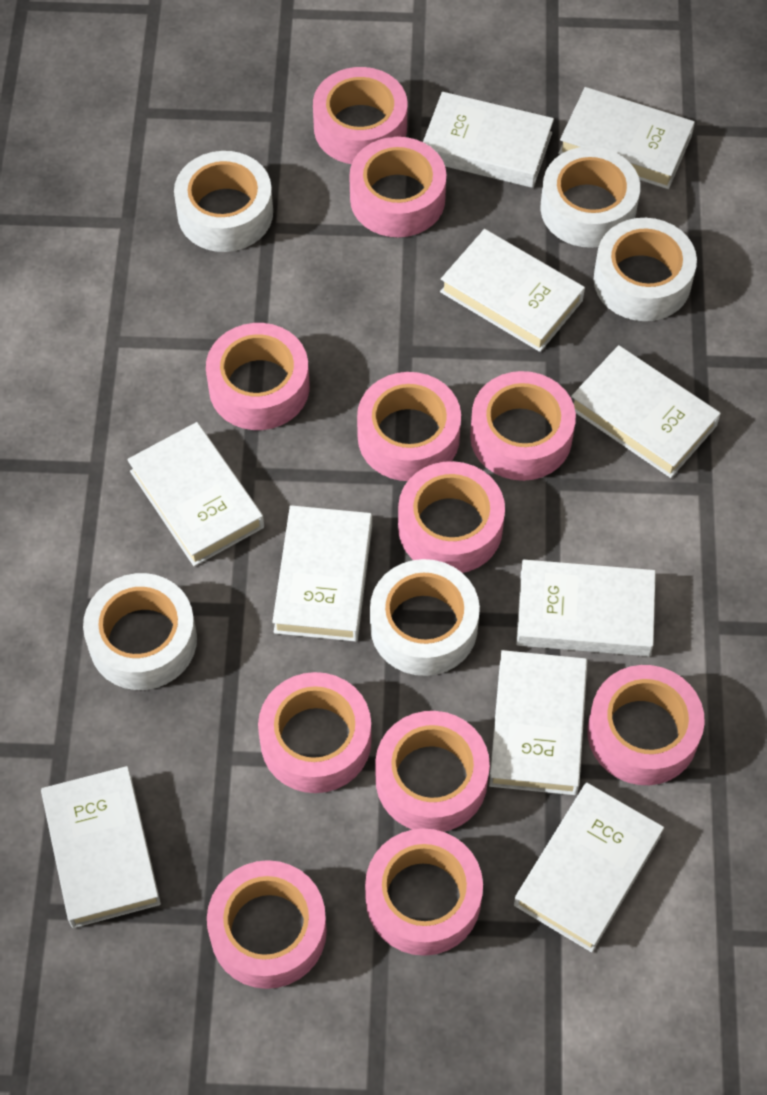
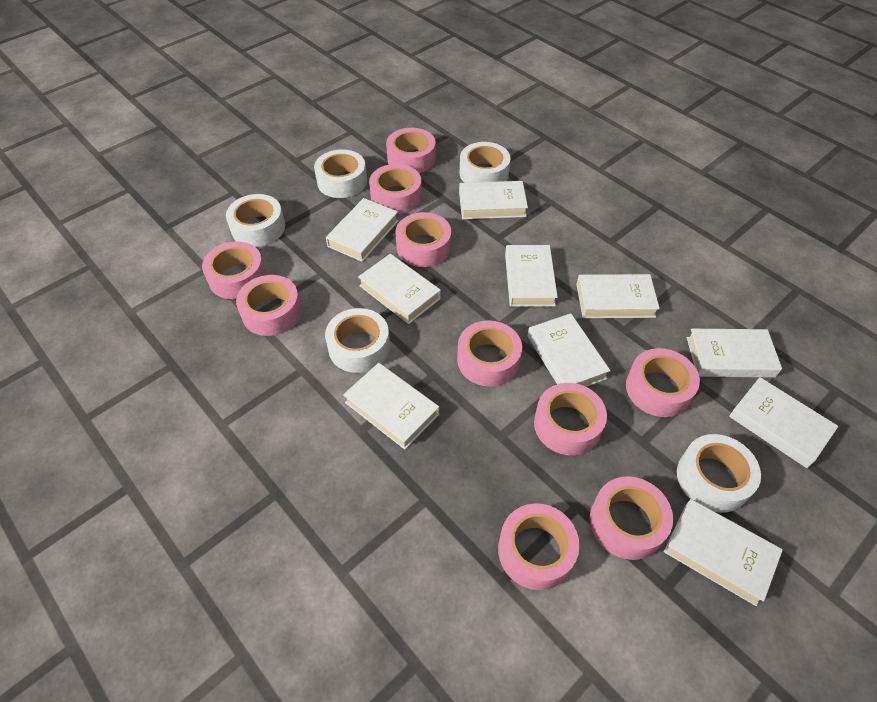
pink tape: 11 -> 10

